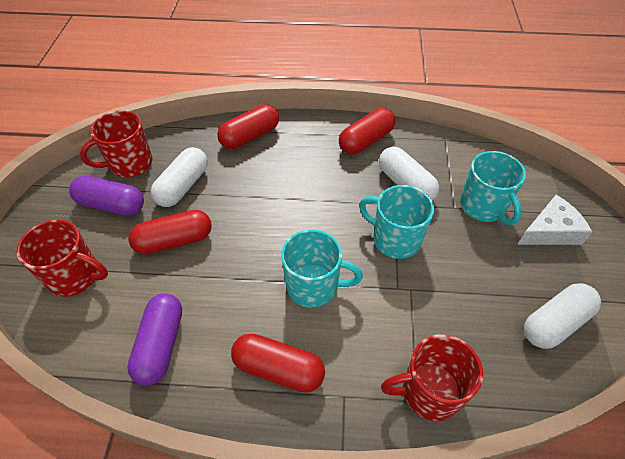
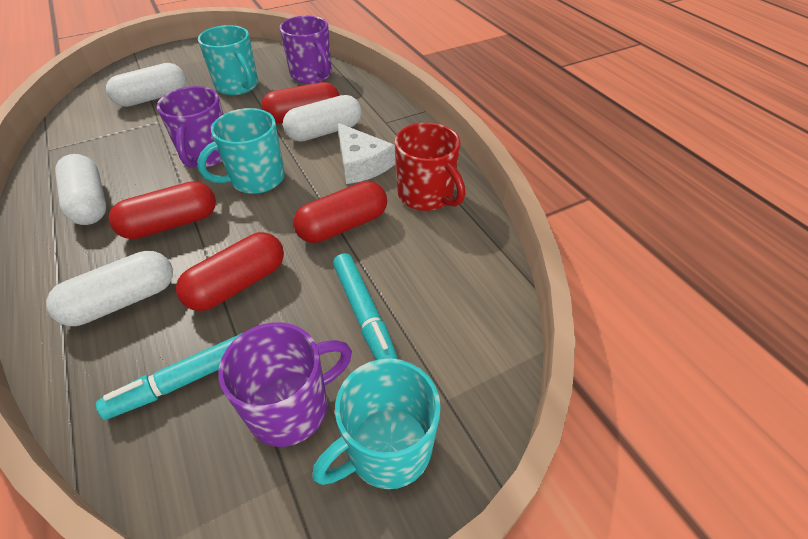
purple capsule: 2 -> 0
purple mug: 0 -> 3
red mug: 3 -> 1
turquoise marker: 0 -> 2
white capsule: 3 -> 4

